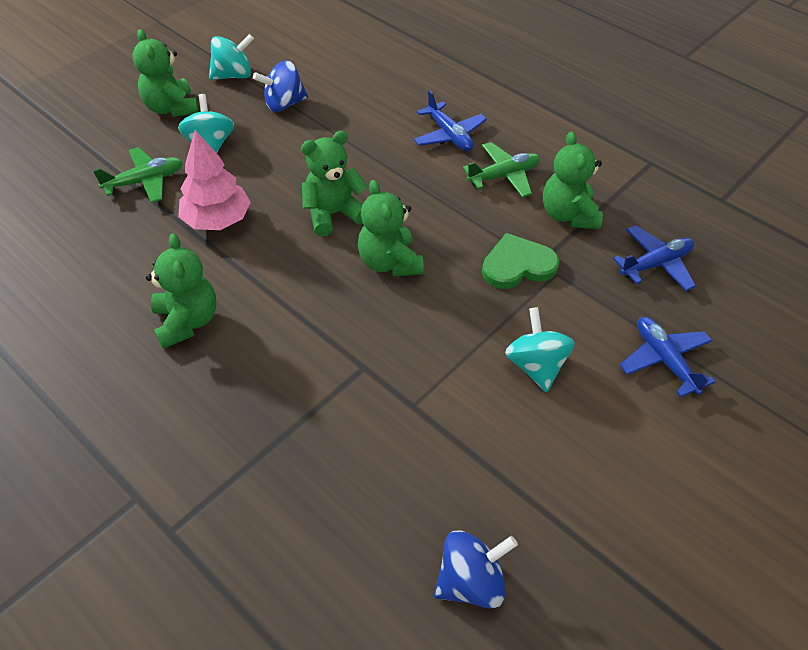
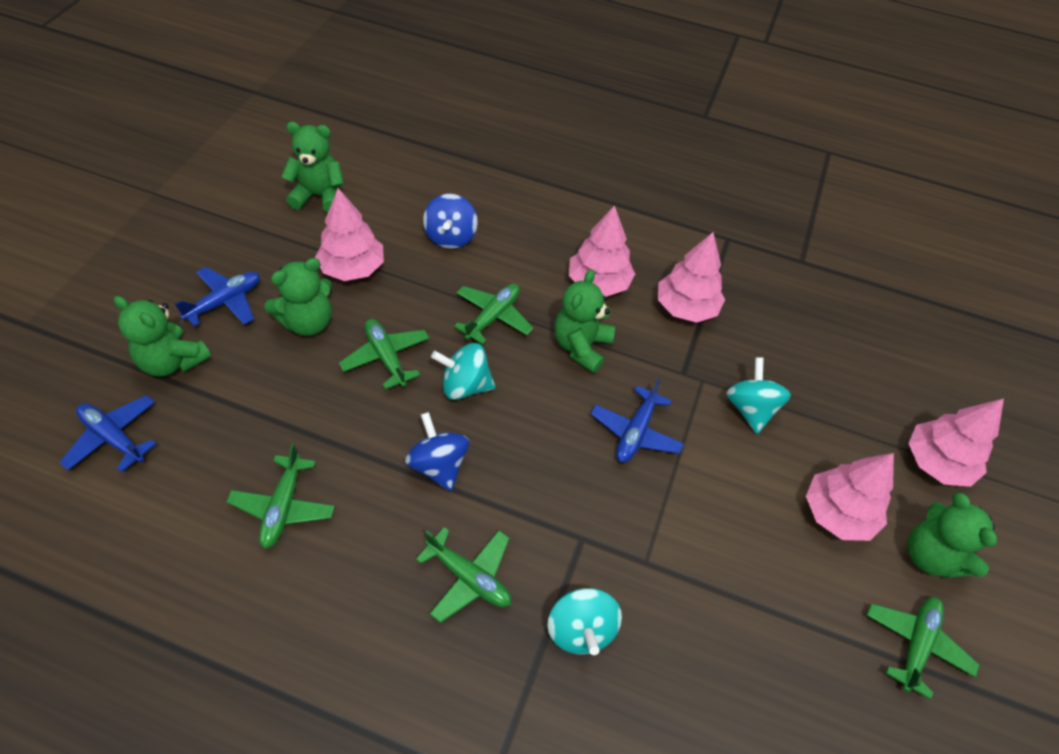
green heart: 1 -> 0
green plane: 2 -> 5
pink tree: 1 -> 5

